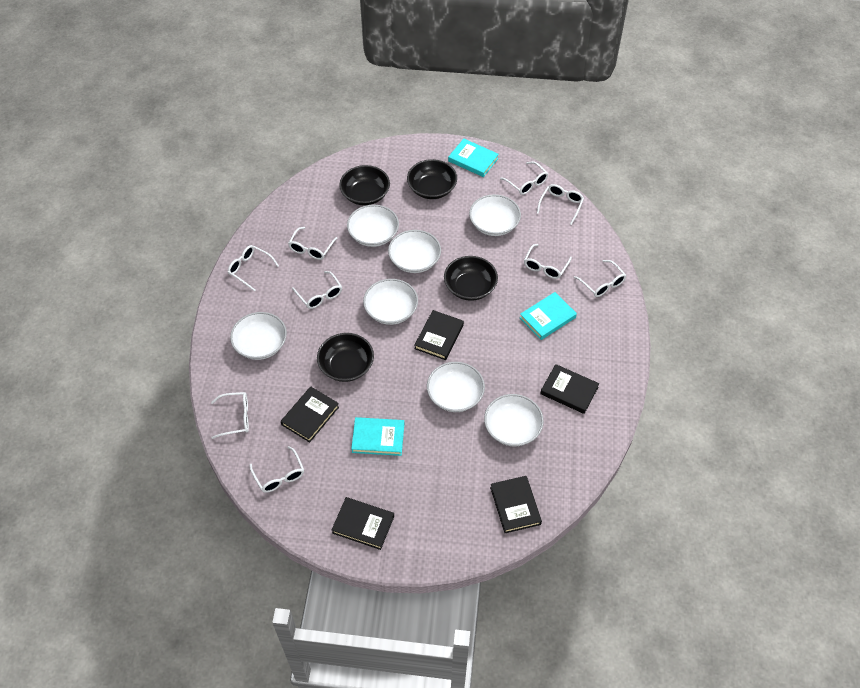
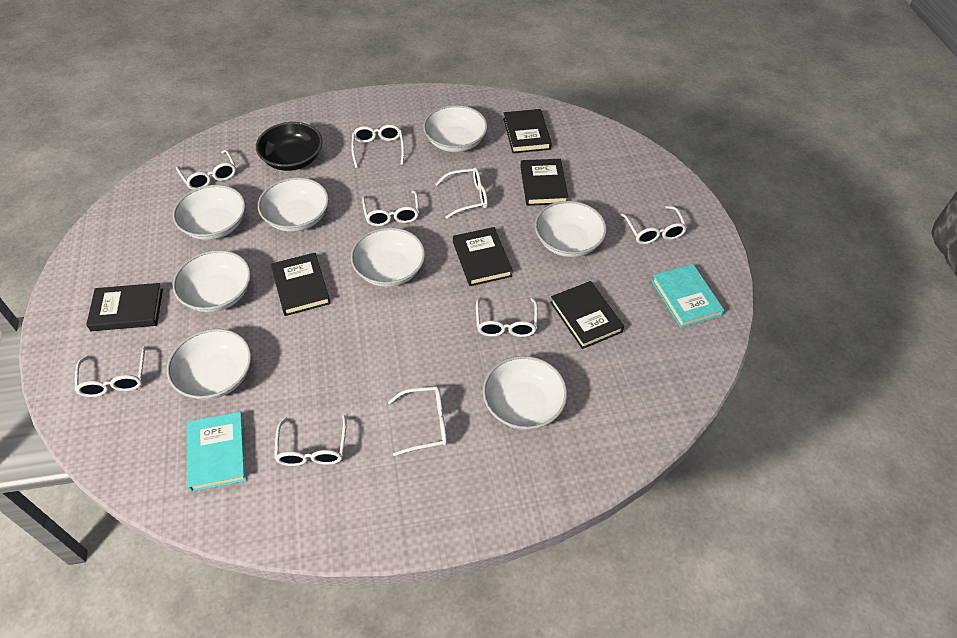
black book: 5 -> 6
black bowl: 4 -> 1
turquoise book: 3 -> 2
white bowl: 7 -> 8

